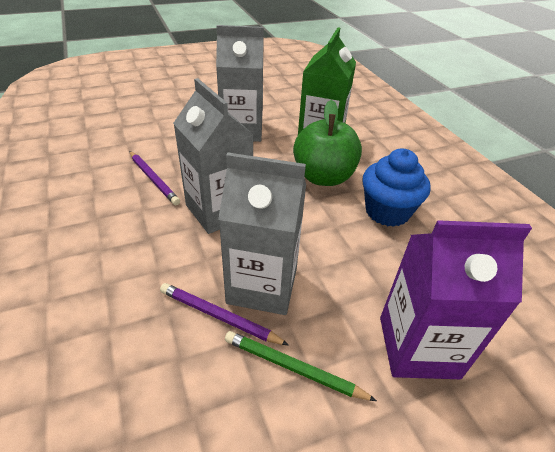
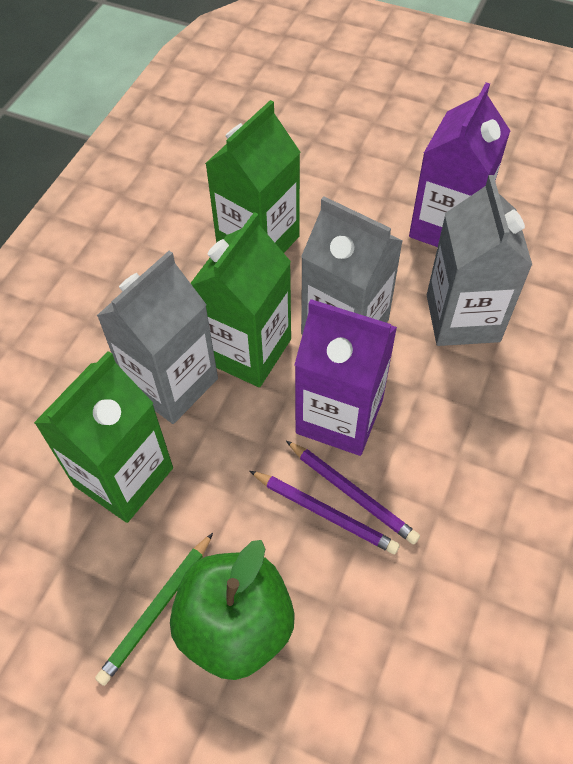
blue cupcake: 1 -> 0
green carton: 1 -> 3
purple carton: 1 -> 2

